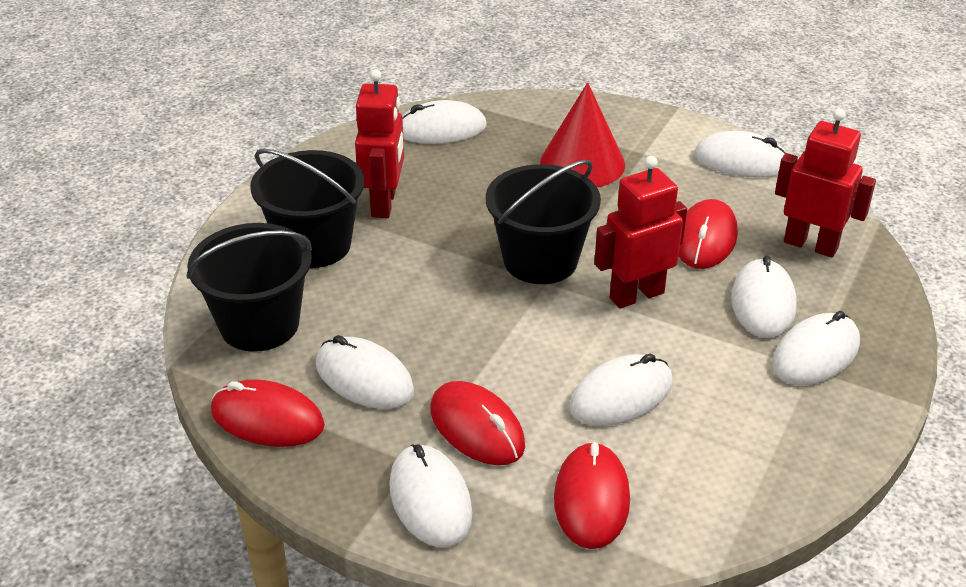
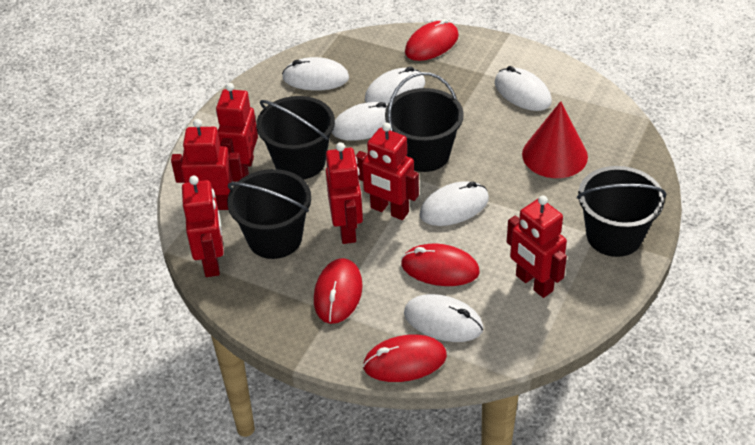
black bucket: 3 -> 4
red robot: 3 -> 6
white mouse: 7 -> 6

